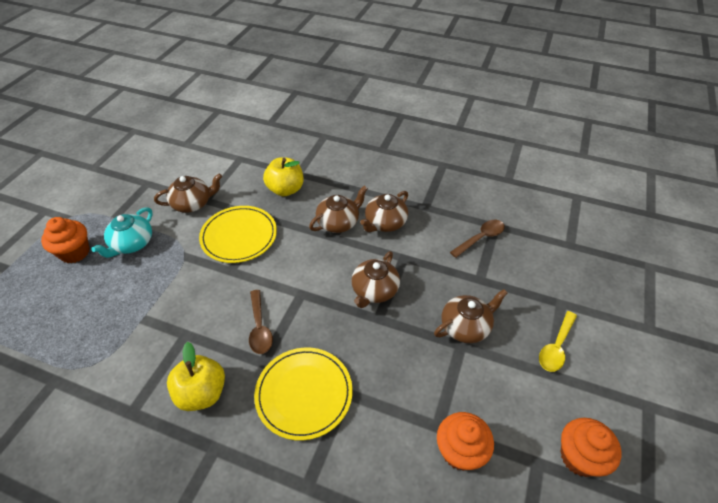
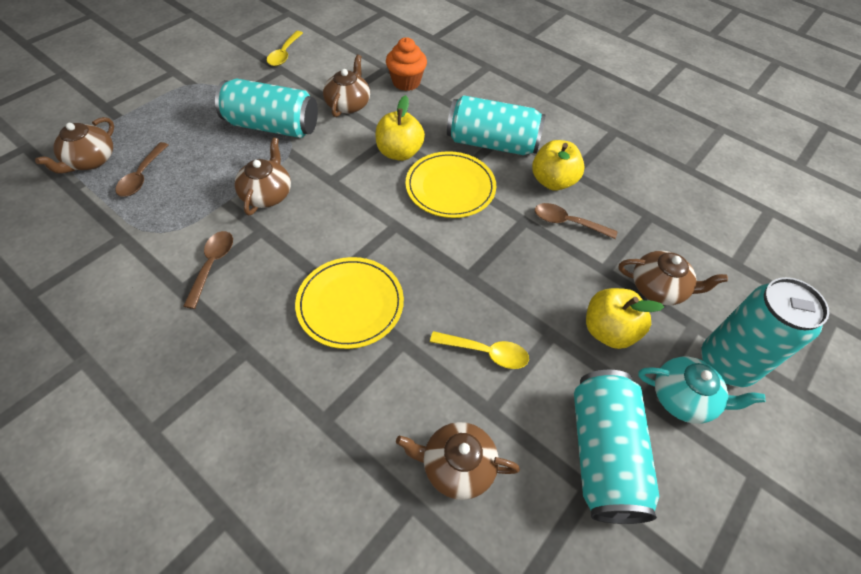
brown spoon: 2 -> 3
orange cupcake: 3 -> 1
turquoise can: 0 -> 4
yellow apple: 2 -> 3
yellow spoon: 1 -> 2

